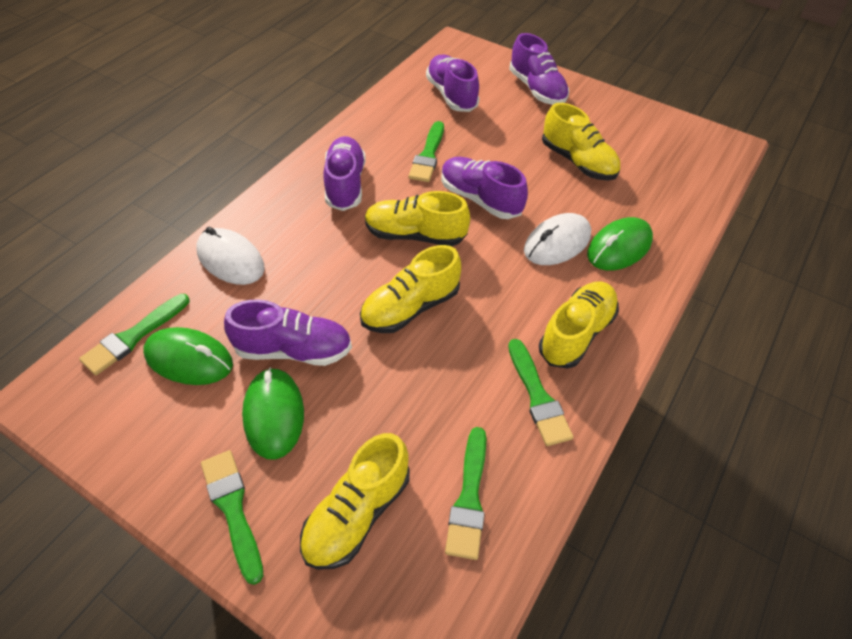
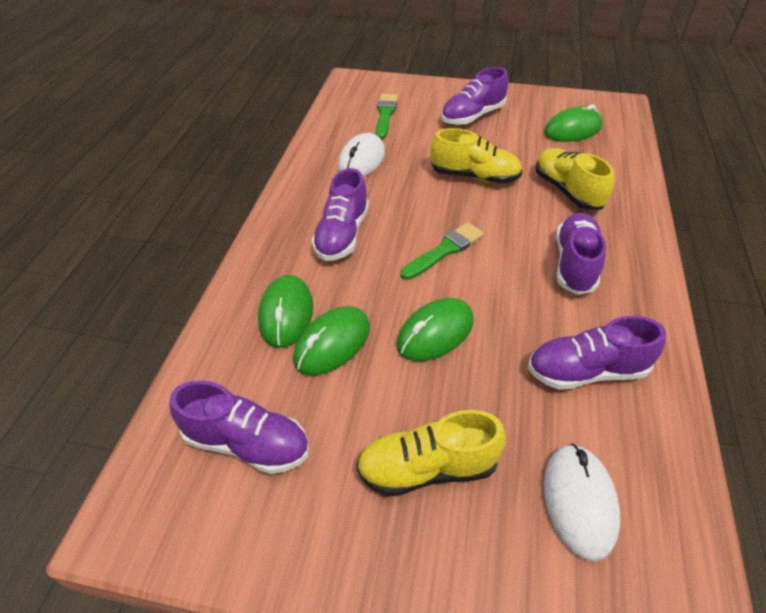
green brush: 5 -> 2
green mouse: 3 -> 4
yellow shoe: 5 -> 3

